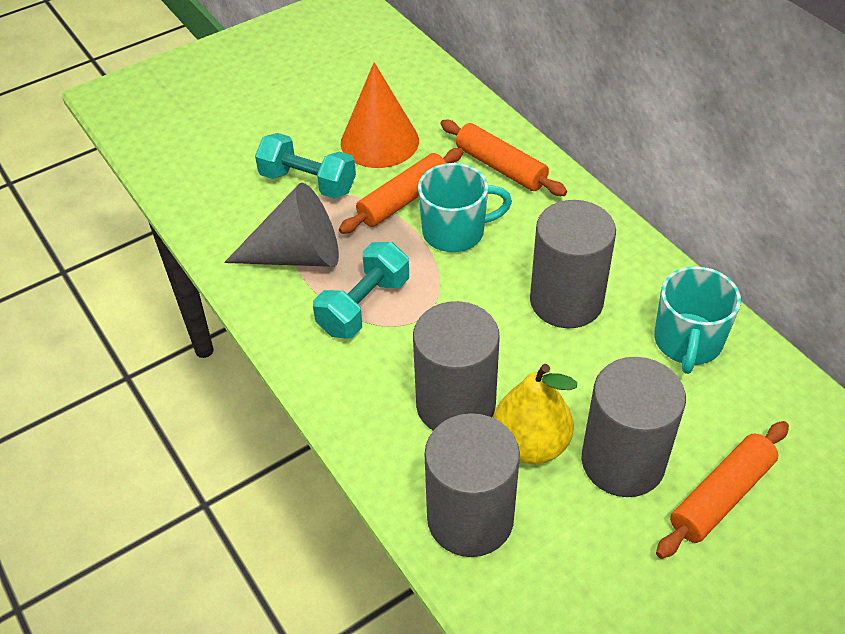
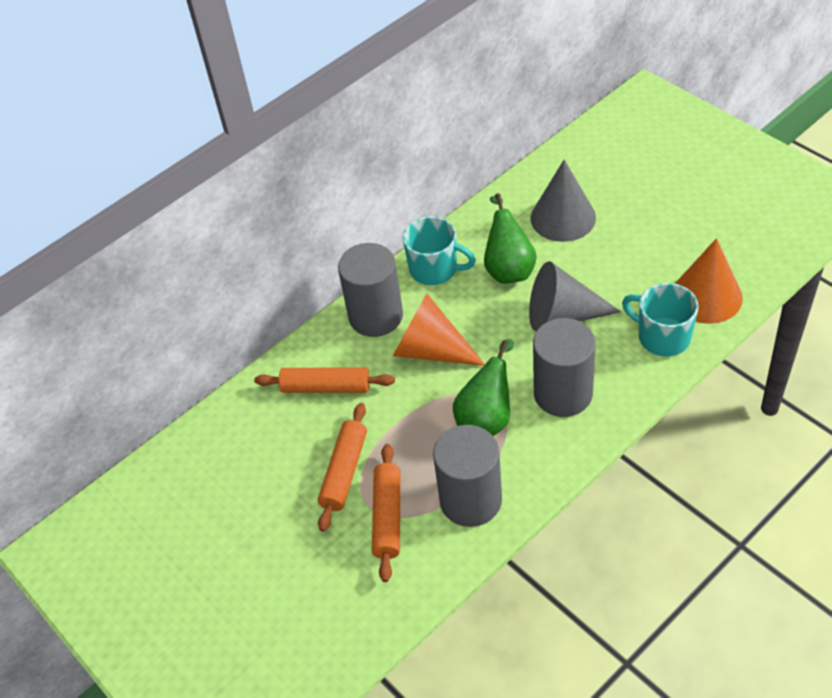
green pear: 0 -> 2
grey cone: 1 -> 2
grey cylinder: 4 -> 3
orange cone: 1 -> 2
turquoise dumbbell: 2 -> 0
yellow pear: 1 -> 0

